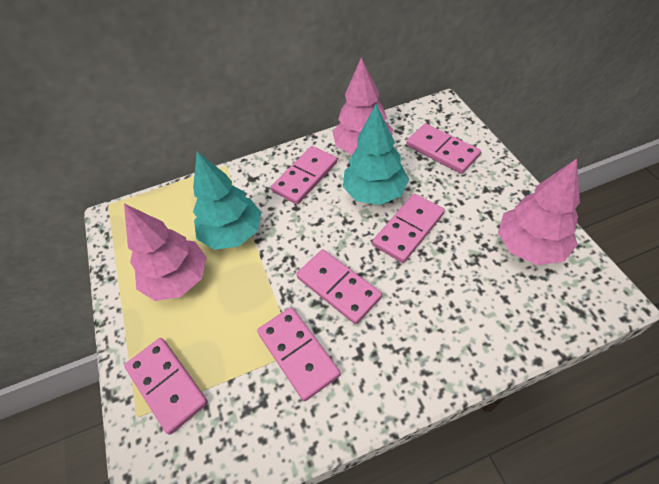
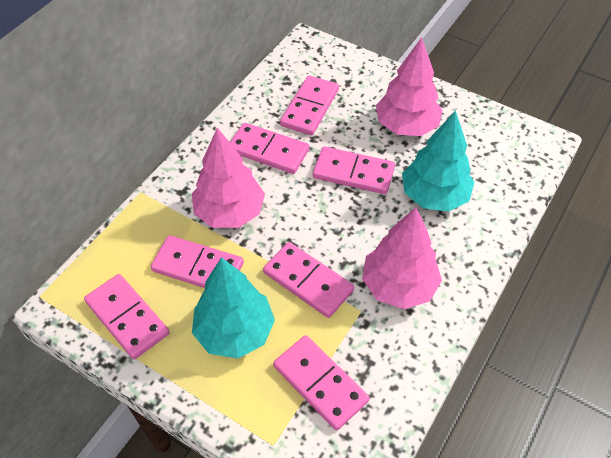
pink domino: 6 -> 7

